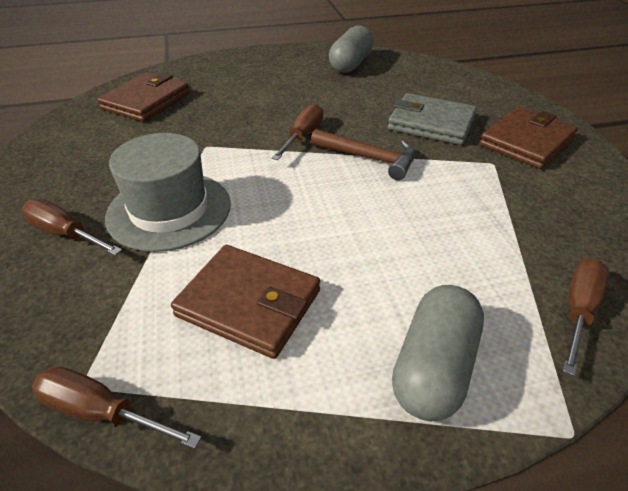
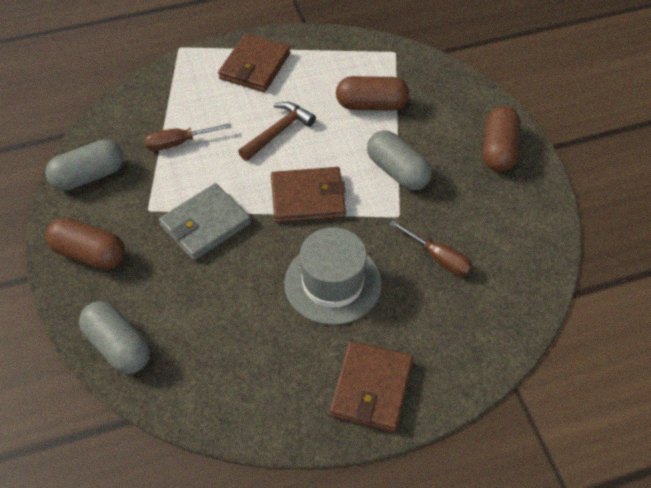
brown capsule: 0 -> 3
brown screwdriver: 4 -> 2
grey capsule: 2 -> 3

